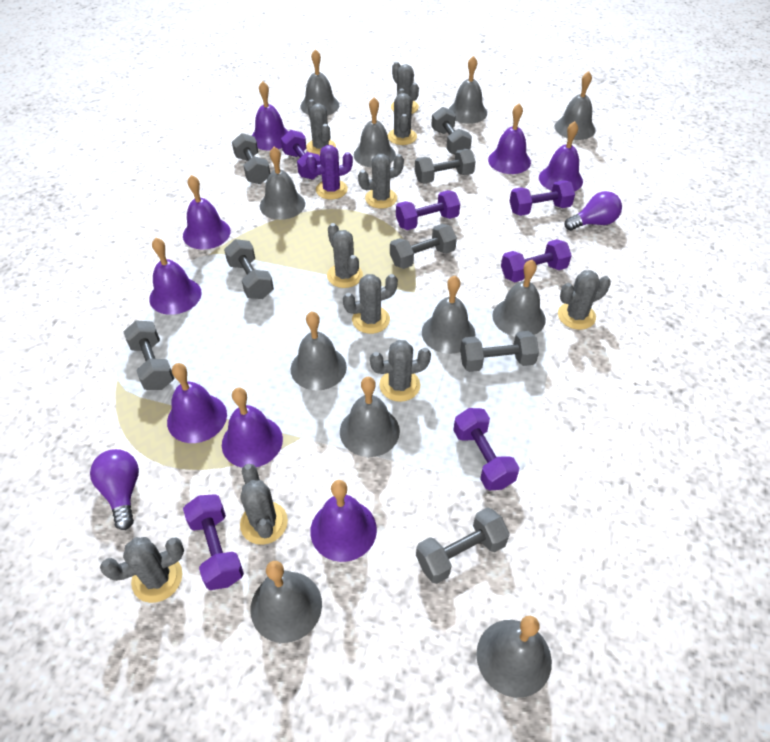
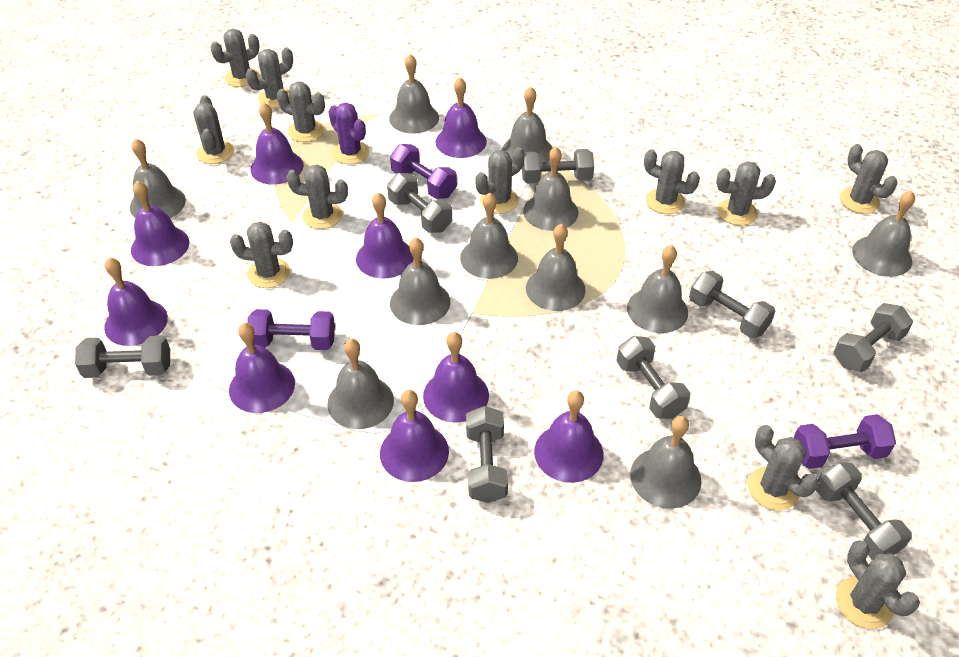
grey cactus: 10 -> 12
purple bell: 8 -> 9
purple dumbbell: 6 -> 3
purple light bulb: 2 -> 0

